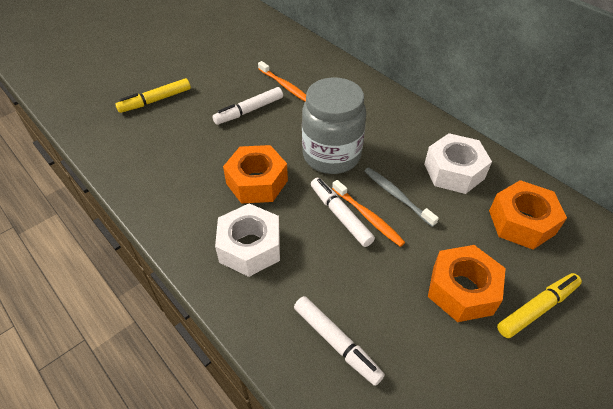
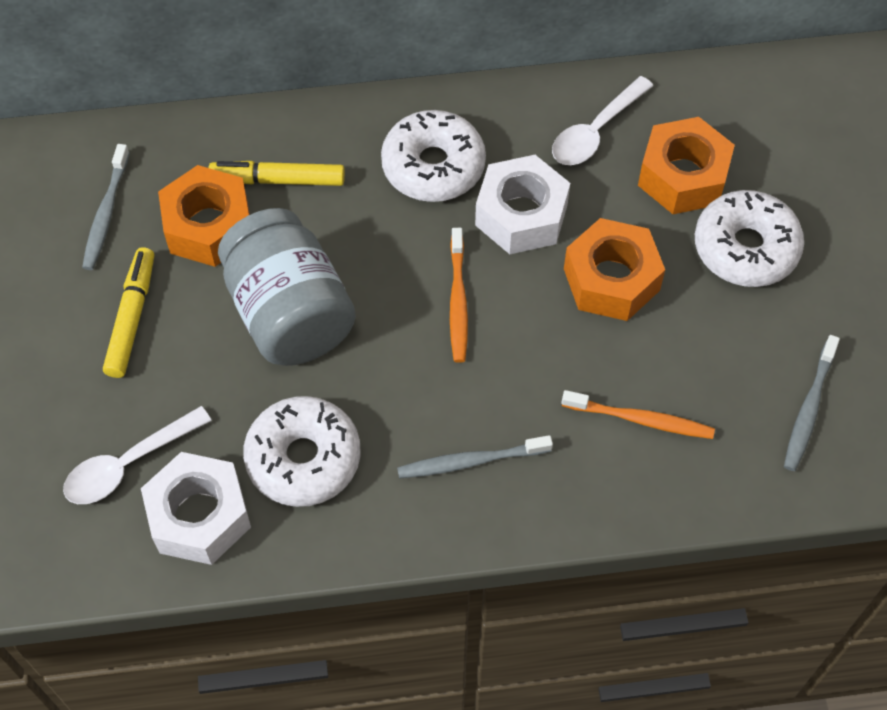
grey toothbrush: 1 -> 3
white donut: 0 -> 3
white marker: 3 -> 0
white spoon: 0 -> 2

